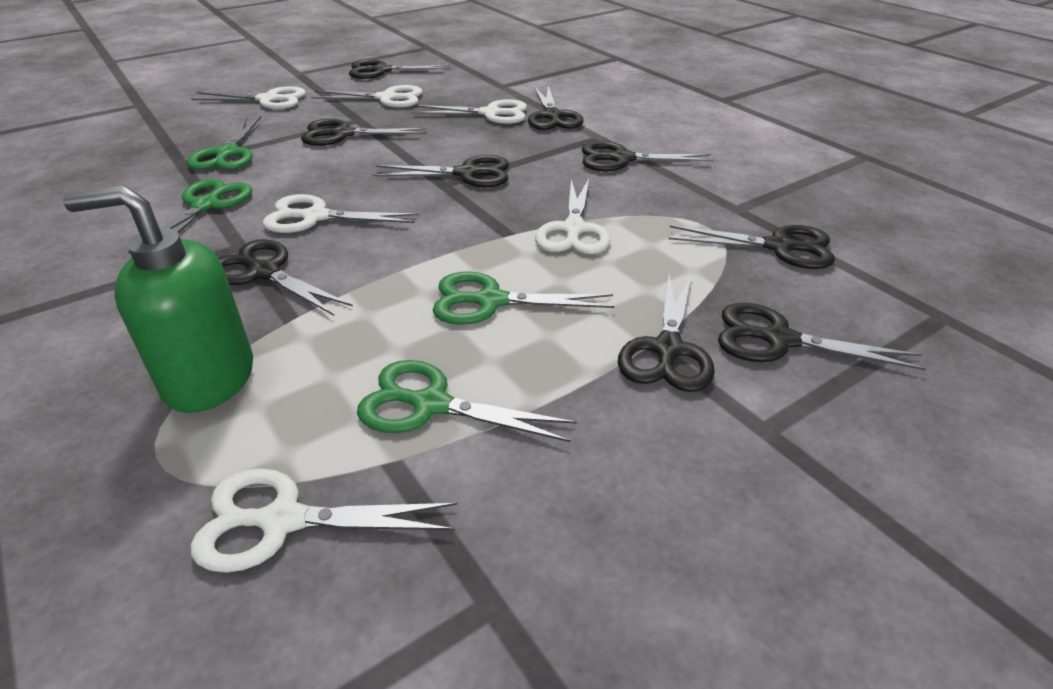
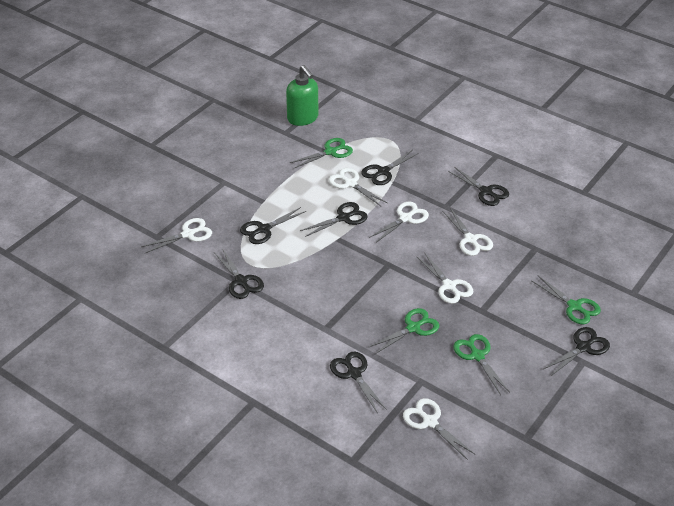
black scissors: 9 -> 7

